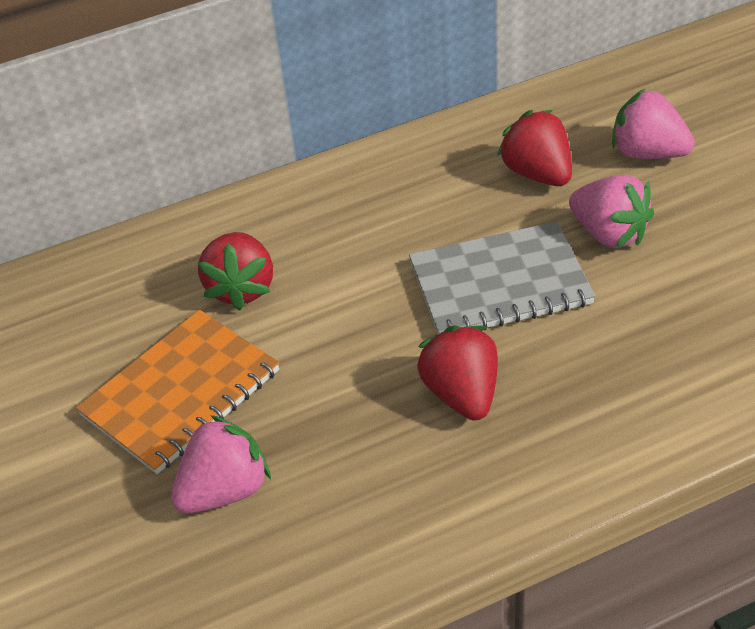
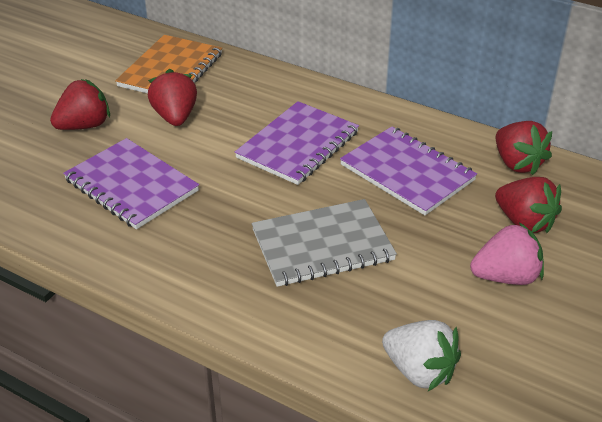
pink strawberry: 3 -> 1
purple notebook: 0 -> 3
red strawberry: 3 -> 4
white strawberry: 0 -> 1

